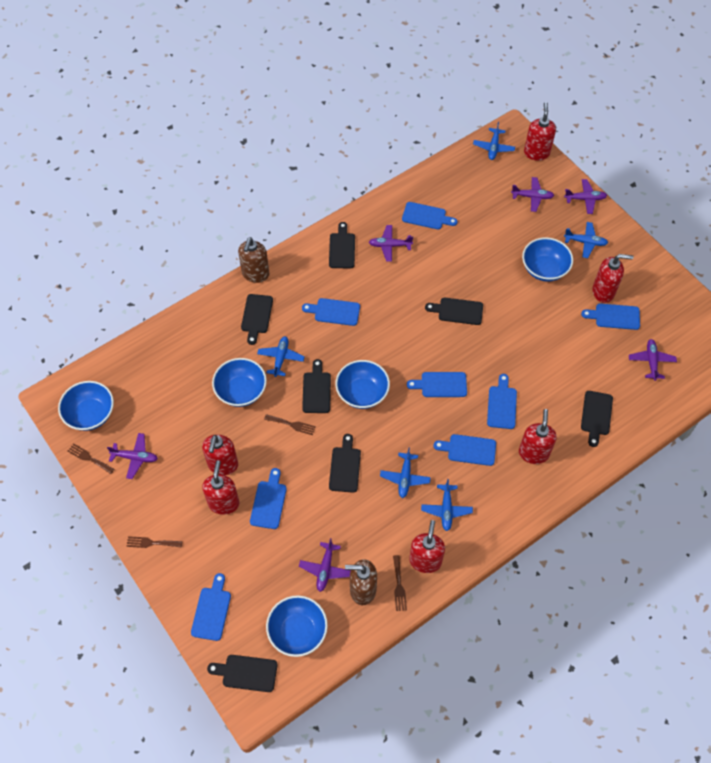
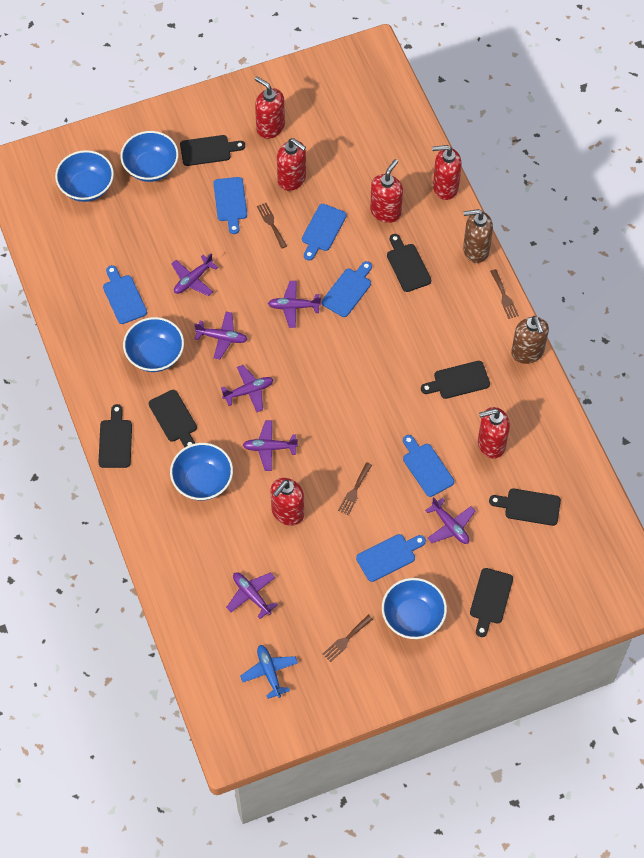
blue cutting board: 8 -> 6
blue plane: 5 -> 1
purple plane: 6 -> 7

